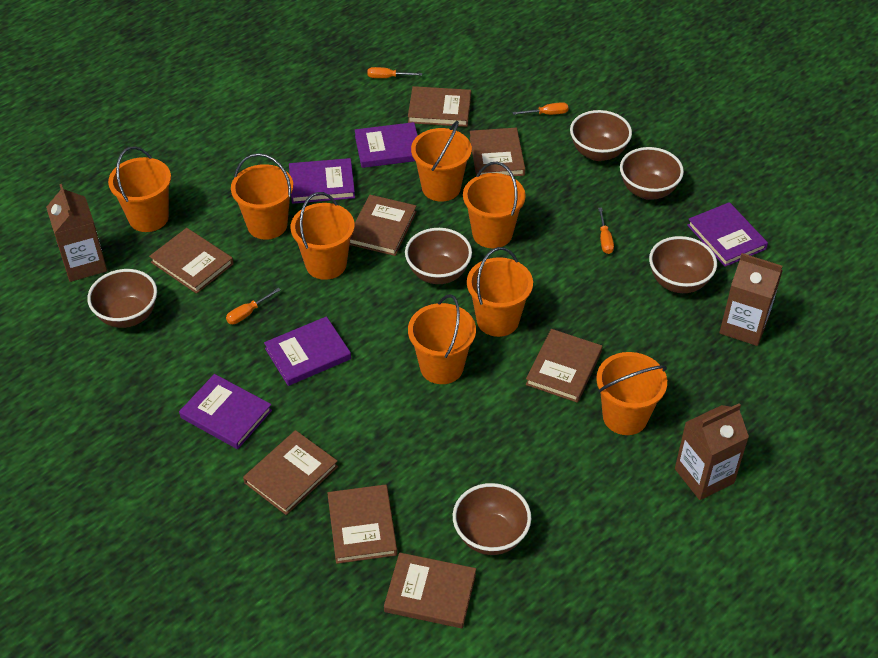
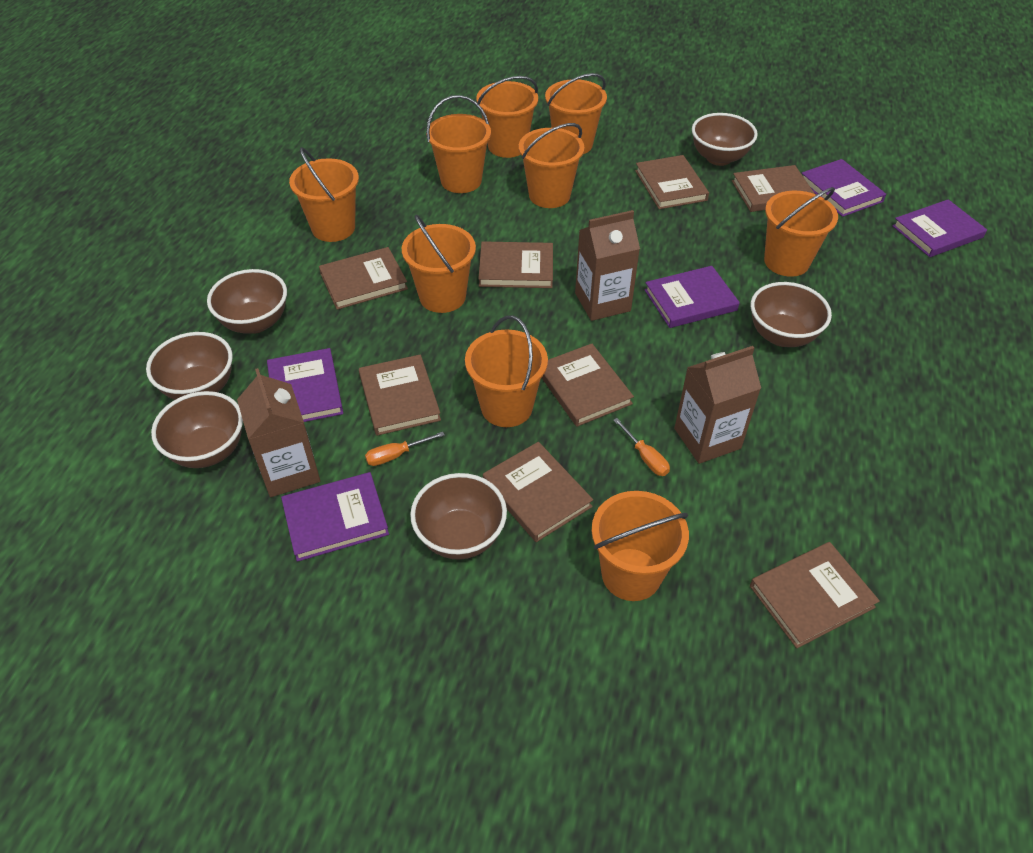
orange bucket: 8 -> 9
orange screwdriver: 4 -> 2

